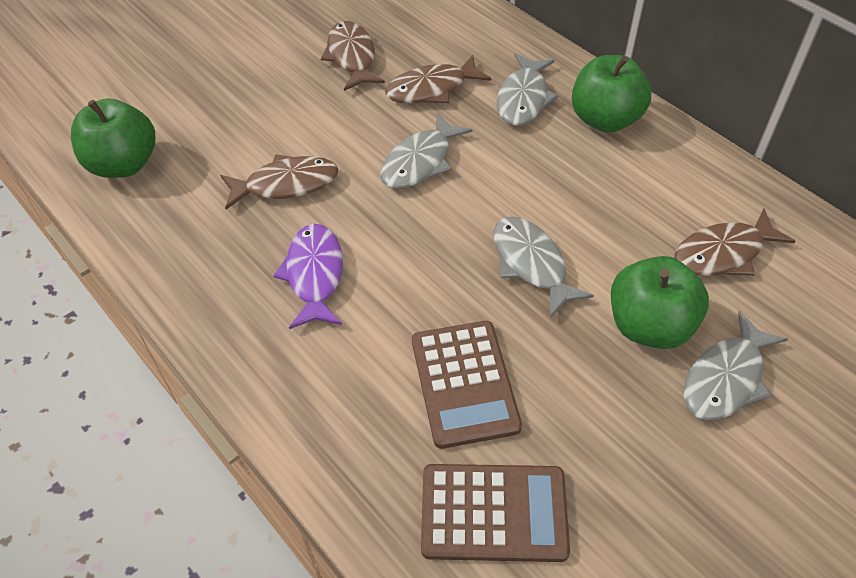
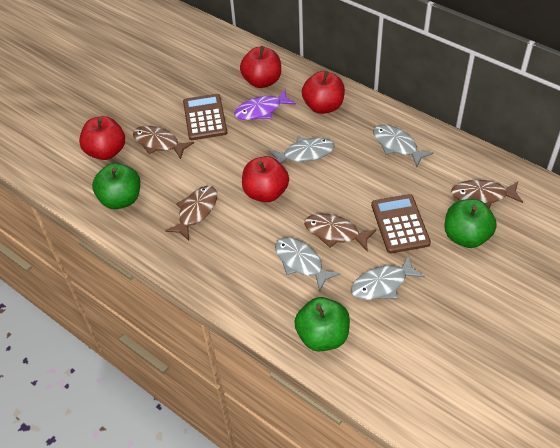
red apple: 0 -> 4

